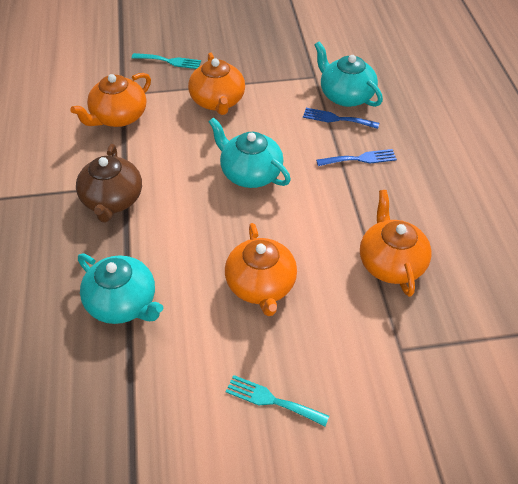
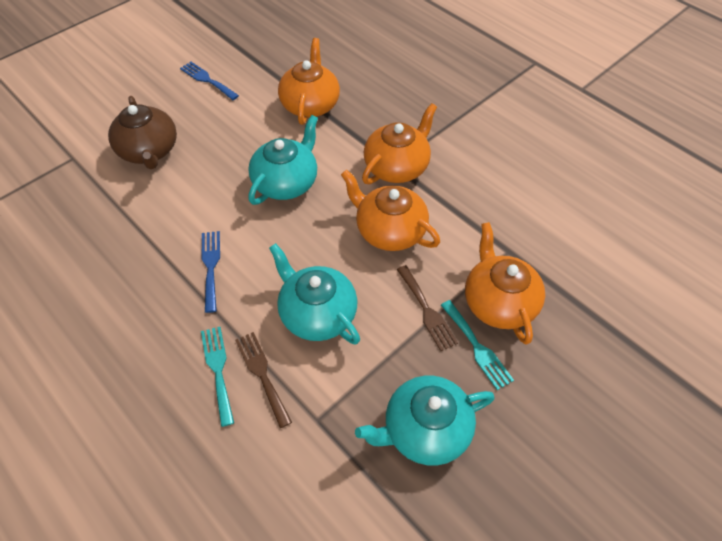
brown fork: 0 -> 2

